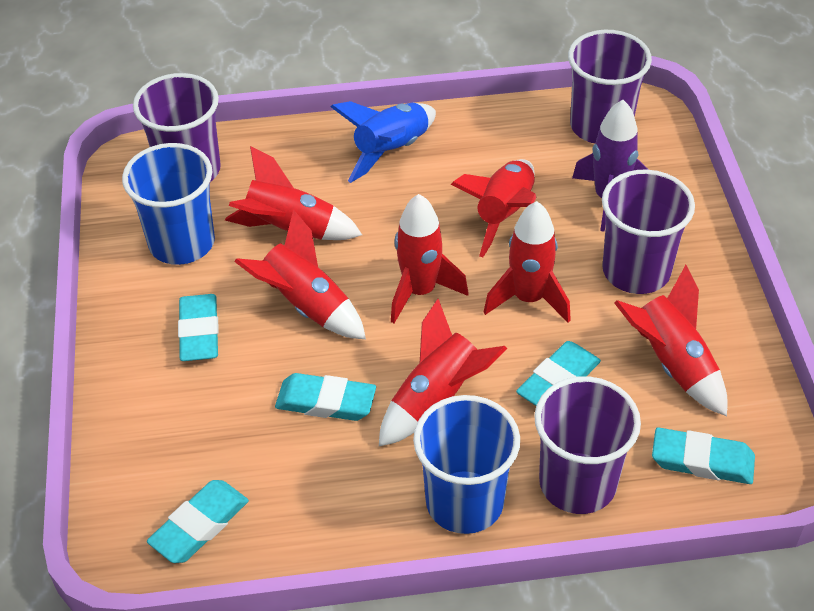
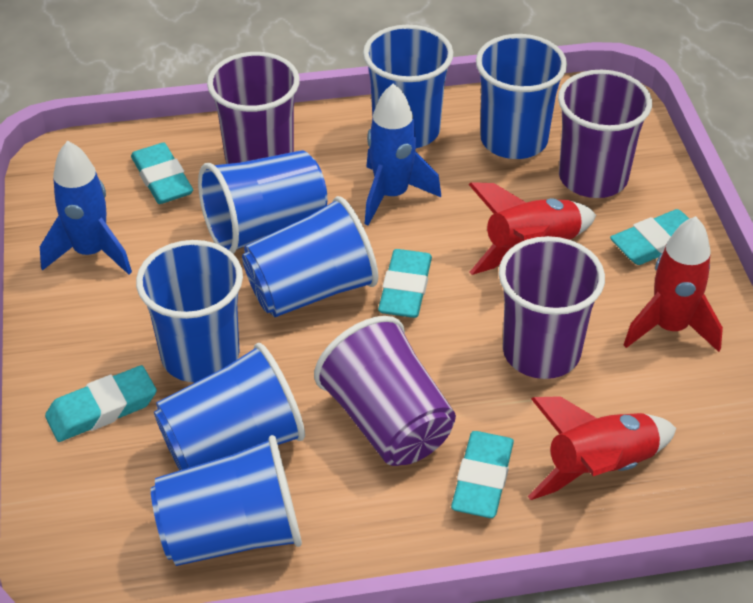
blue cup: 2 -> 7
blue rocket: 1 -> 2
purple rocket: 1 -> 0
red rocket: 7 -> 3

